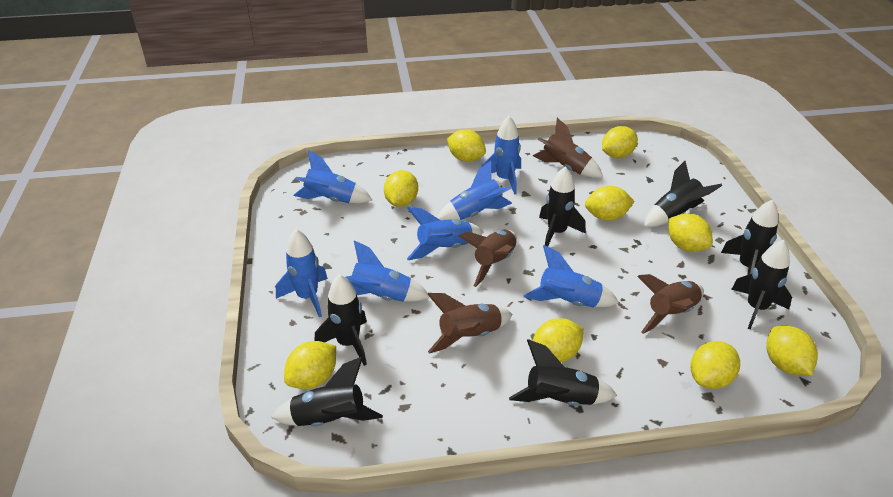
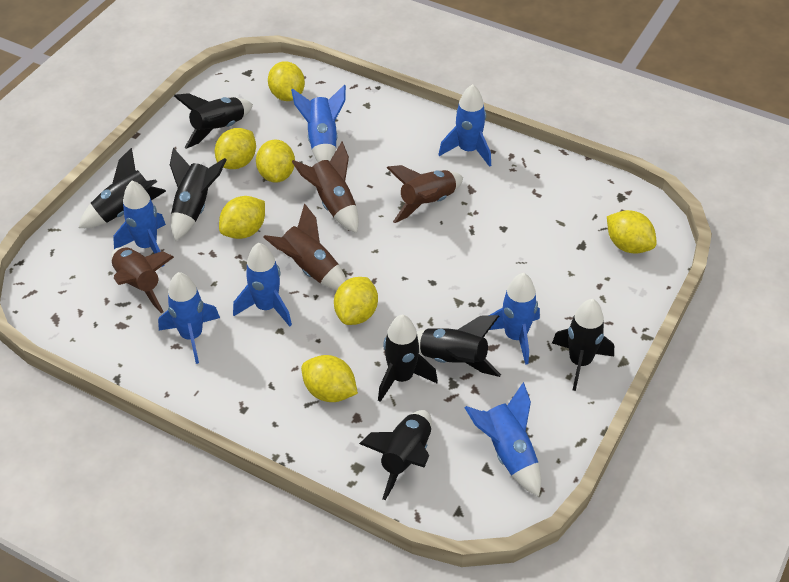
yellow lemon: 9 -> 7

